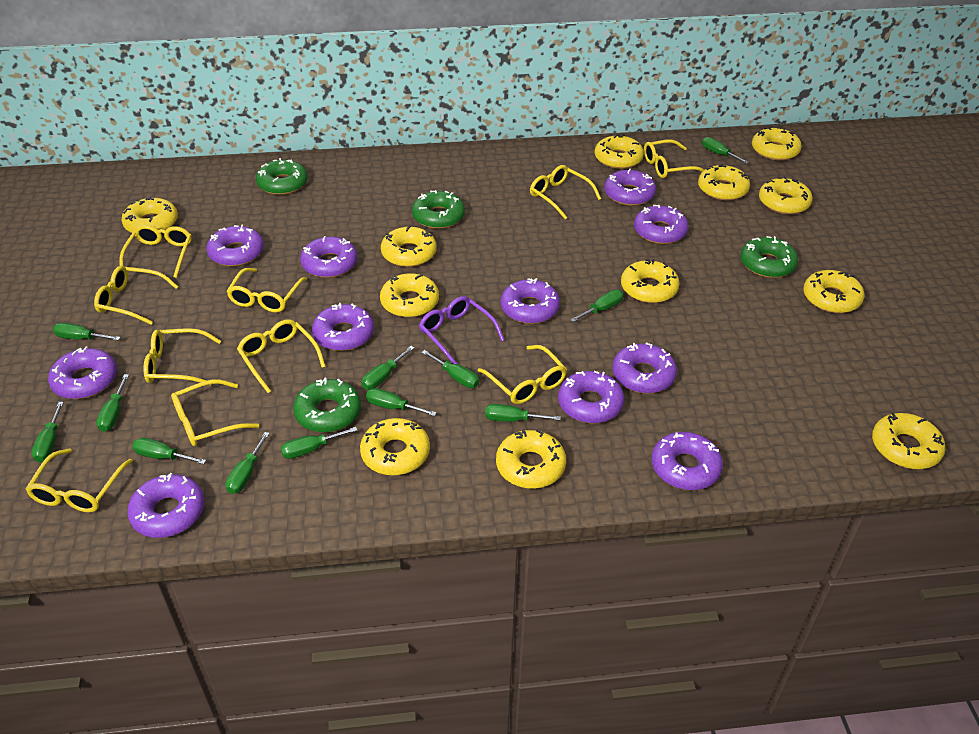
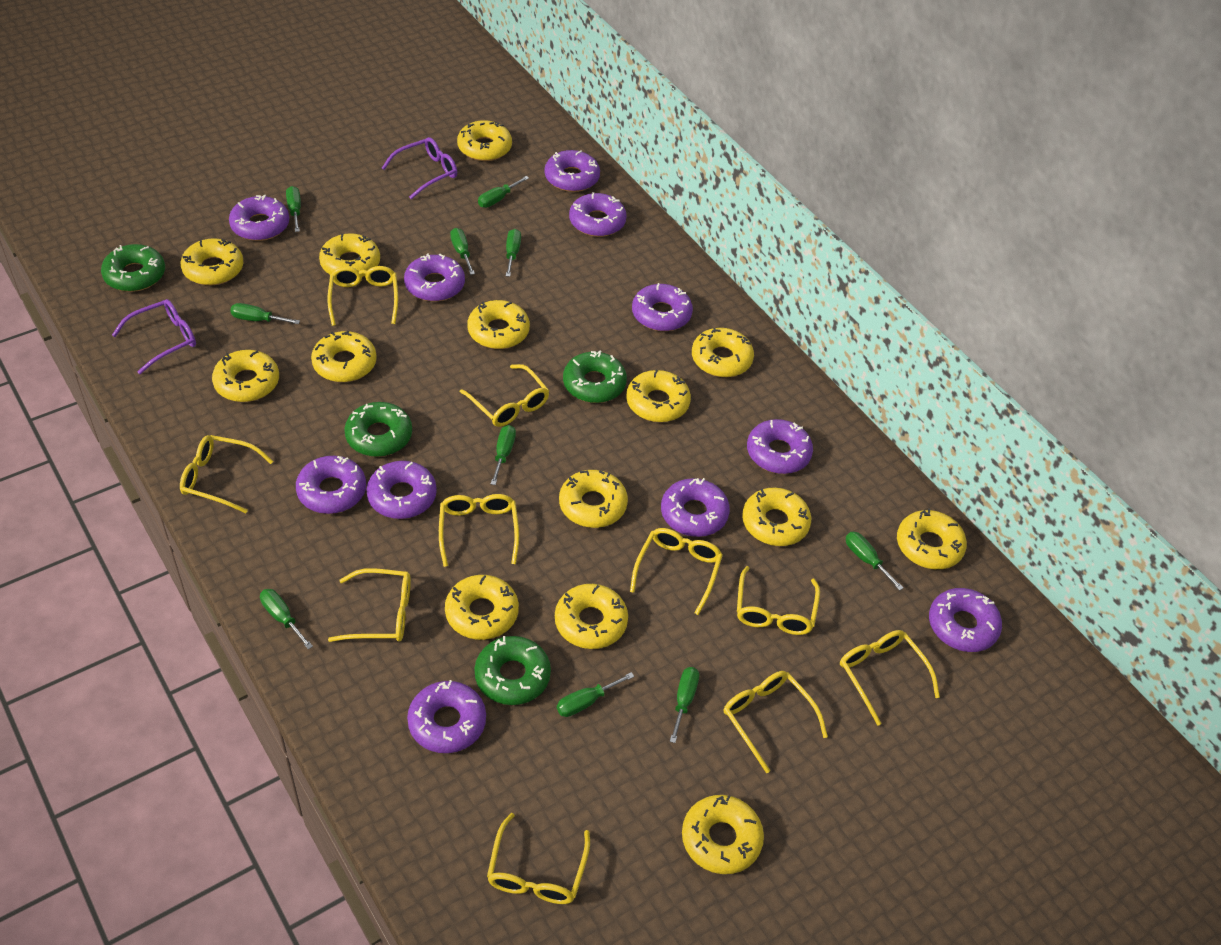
green screwdriver: 12 -> 10
purple glasses: 1 -> 2
yellow donut: 12 -> 14

